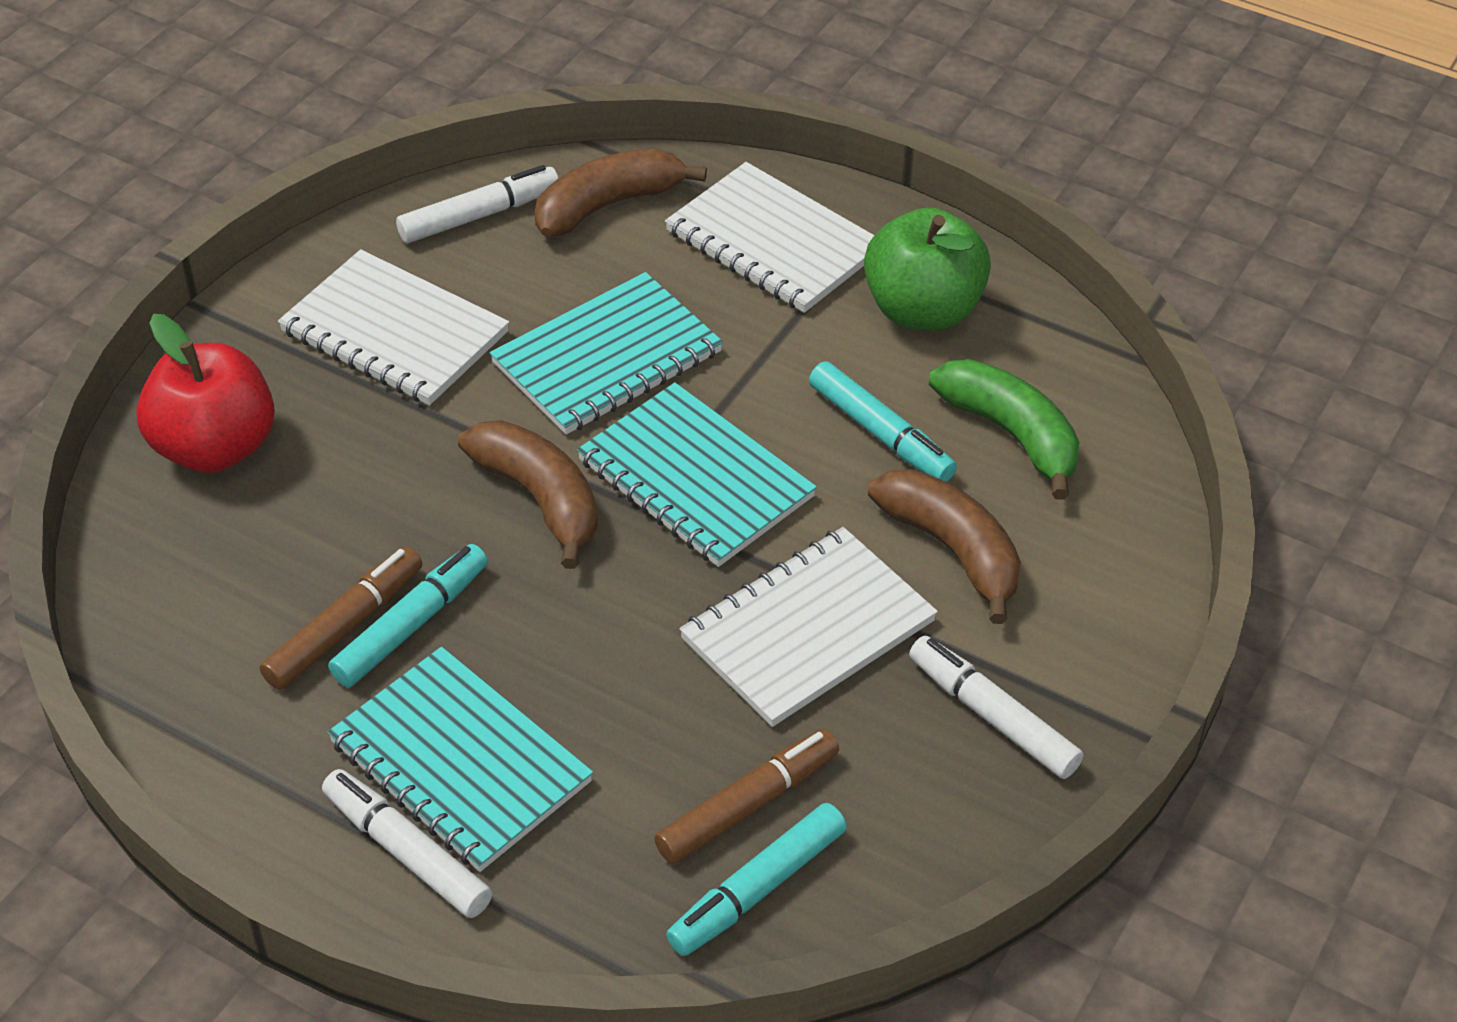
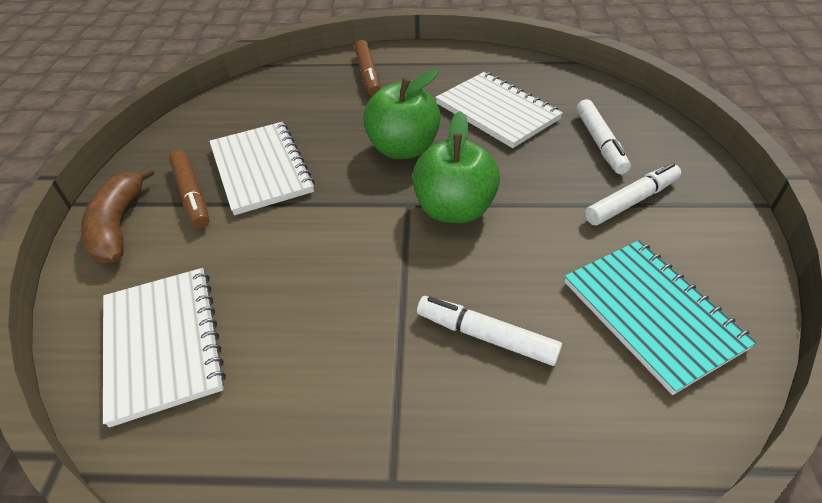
brown banana: 3 -> 1
green apple: 1 -> 2
green banana: 1 -> 0
red apple: 1 -> 0
turquoise marker: 3 -> 0
turquoise notebook: 3 -> 1

